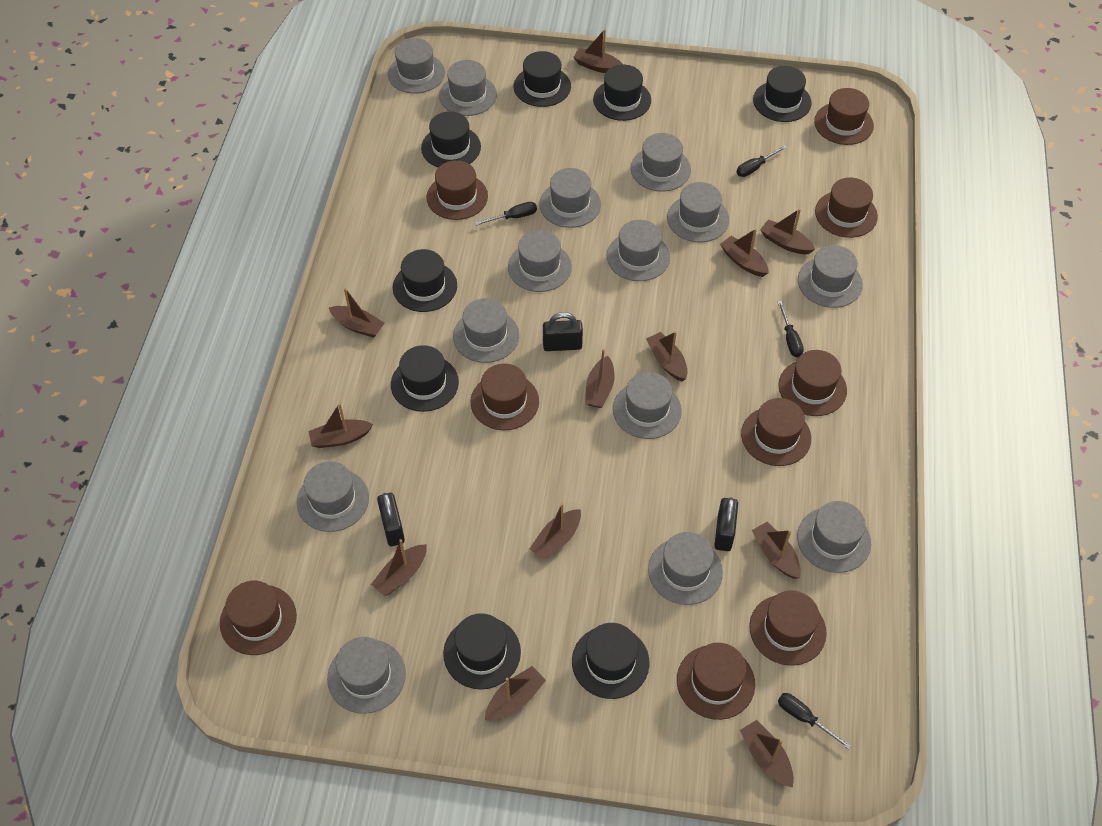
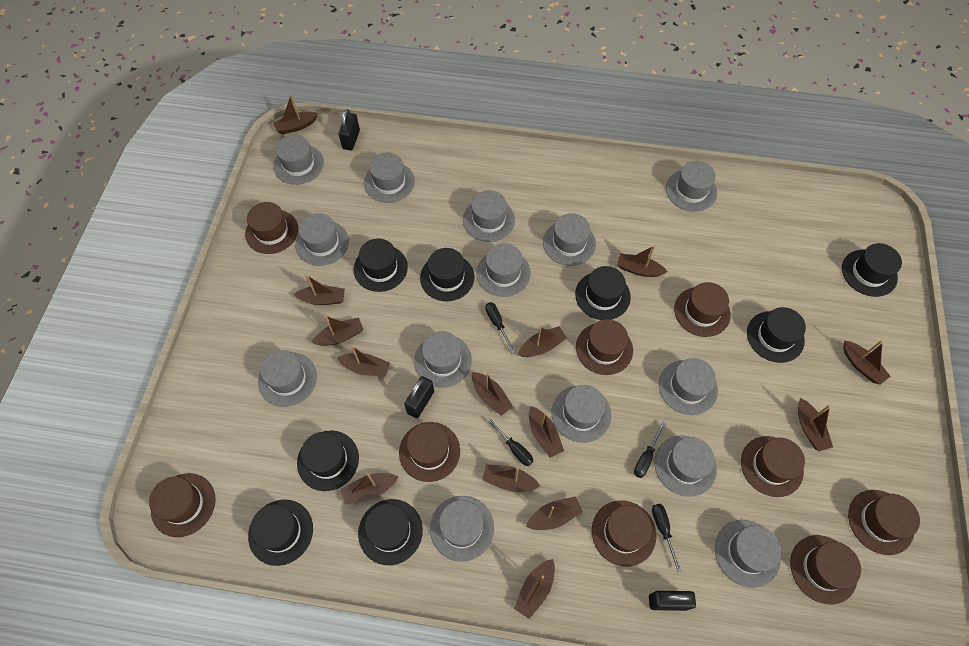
brown boat: 12 -> 14

